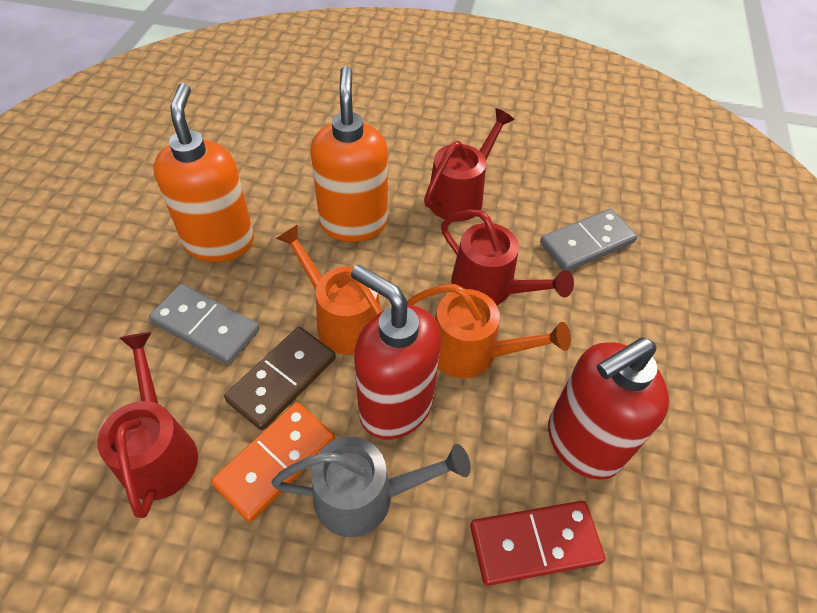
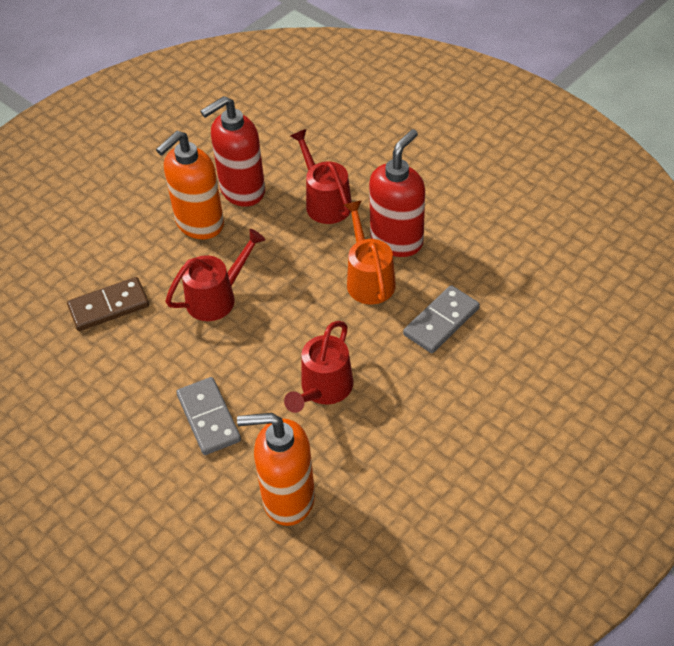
grey watering can: 1 -> 0
orange domino: 1 -> 0
orange watering can: 2 -> 1
red domino: 1 -> 0

